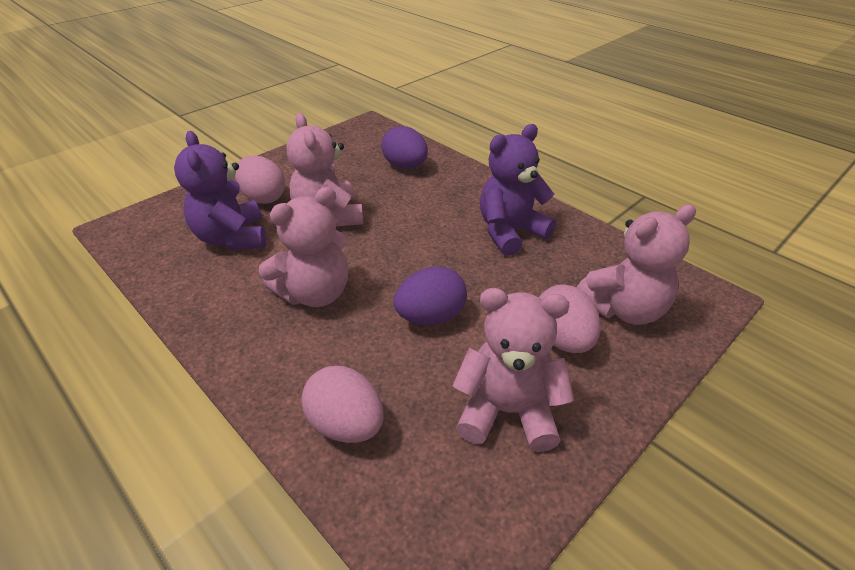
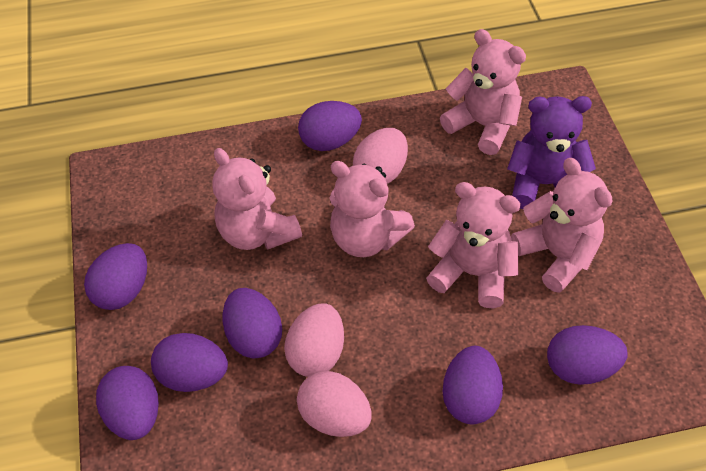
pink teddy bear: 4 -> 5
purple egg: 2 -> 7
purple teddy bear: 2 -> 1

